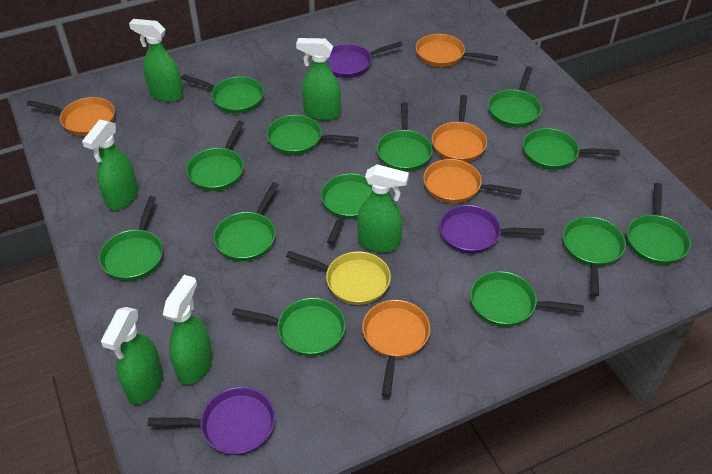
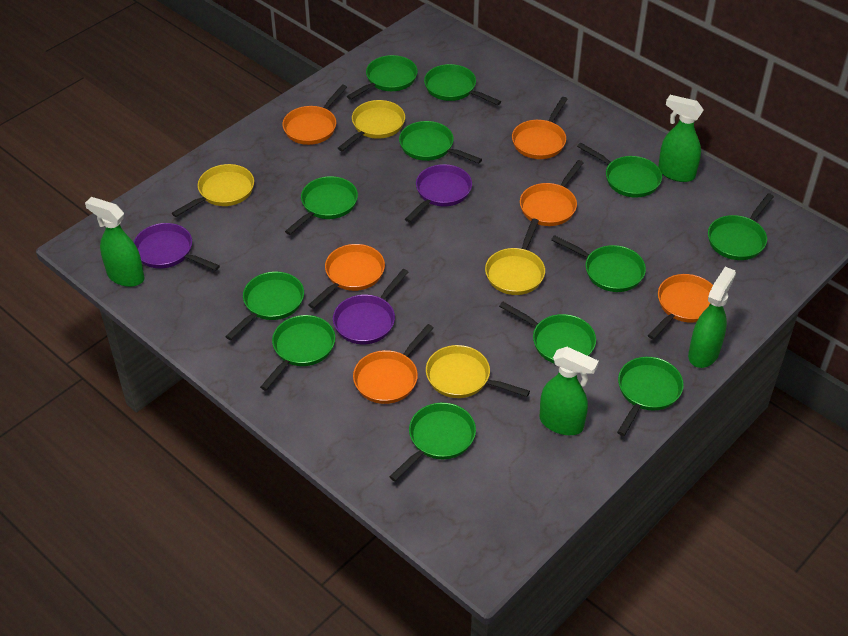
green pan: 13 -> 12
green spray bottle: 6 -> 4
orange pan: 5 -> 6
yellow pan: 1 -> 4

